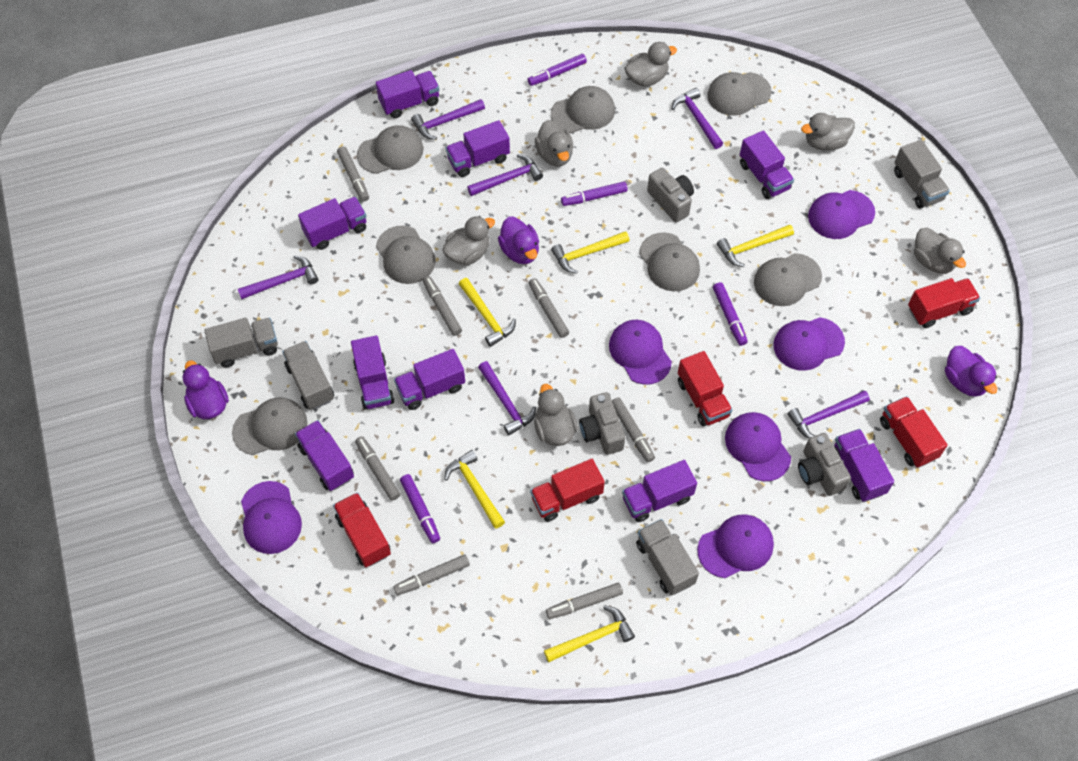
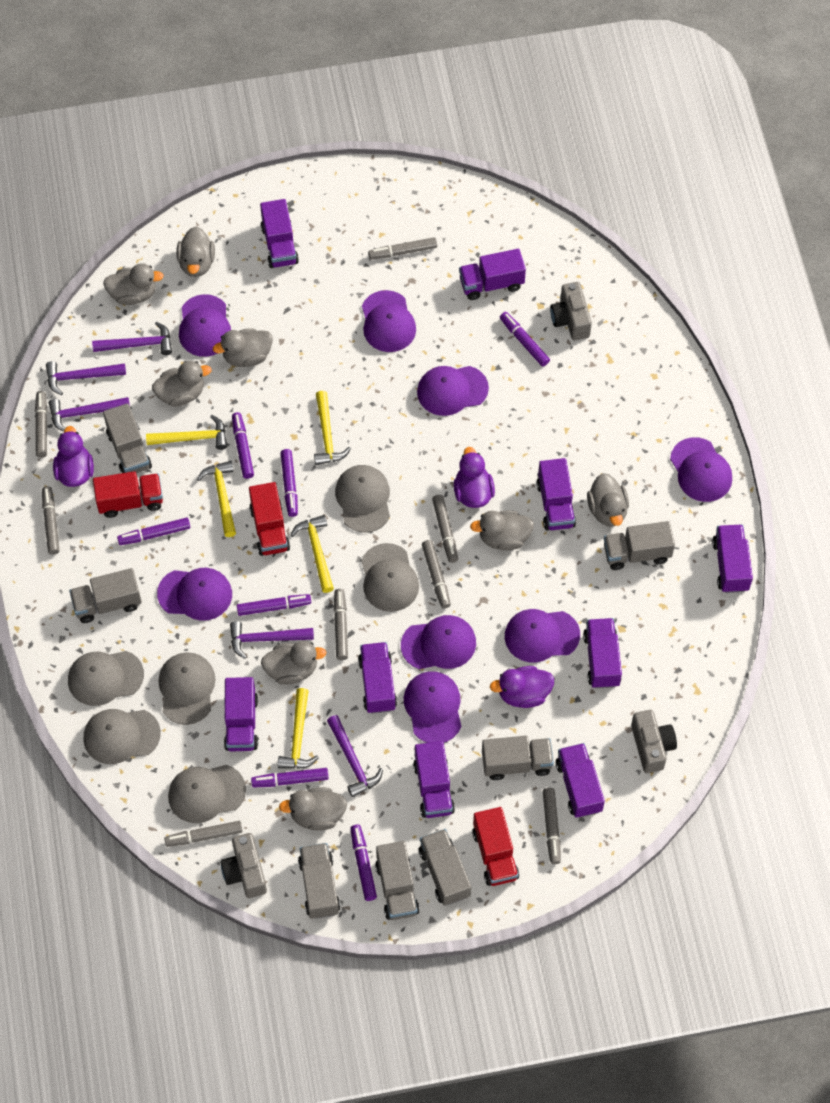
grey cap: 7 -> 6
grey duck: 6 -> 8
grey marker: 7 -> 8
grey truck: 4 -> 7
purple cap: 6 -> 8
purple hammer: 6 -> 5
purple marker: 4 -> 7
red truck: 5 -> 3

